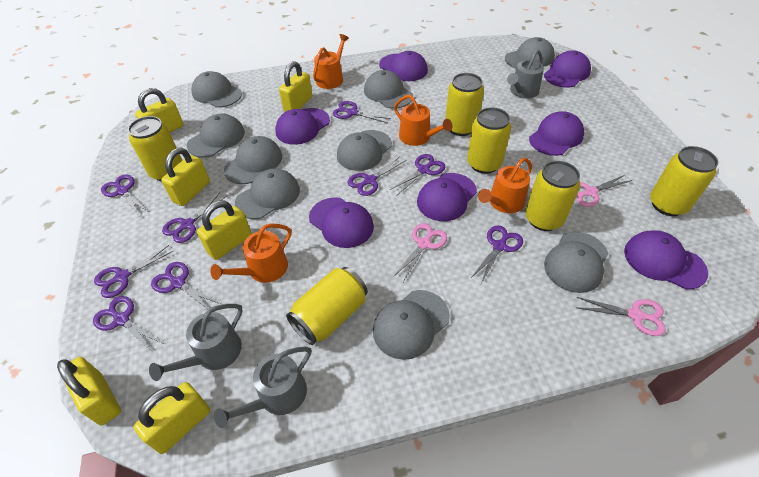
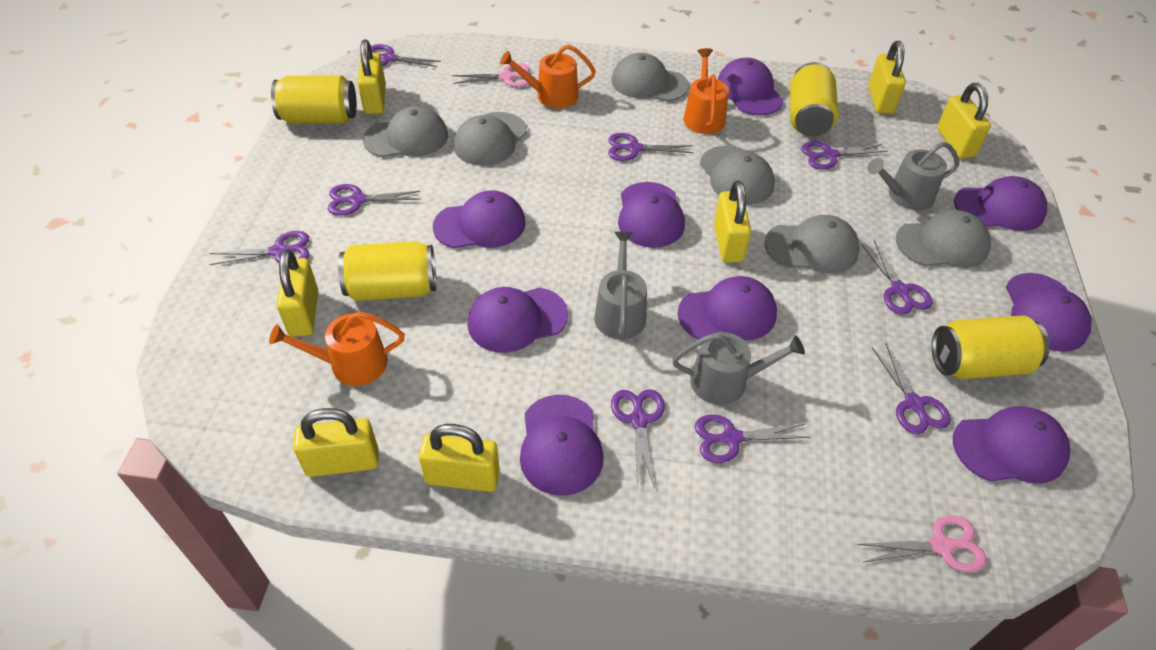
grey cap: 9 -> 6
orange watering can: 4 -> 3
pink scissors: 3 -> 2
purple cap: 7 -> 9
yellow can: 6 -> 4
yellow padlock: 6 -> 7

